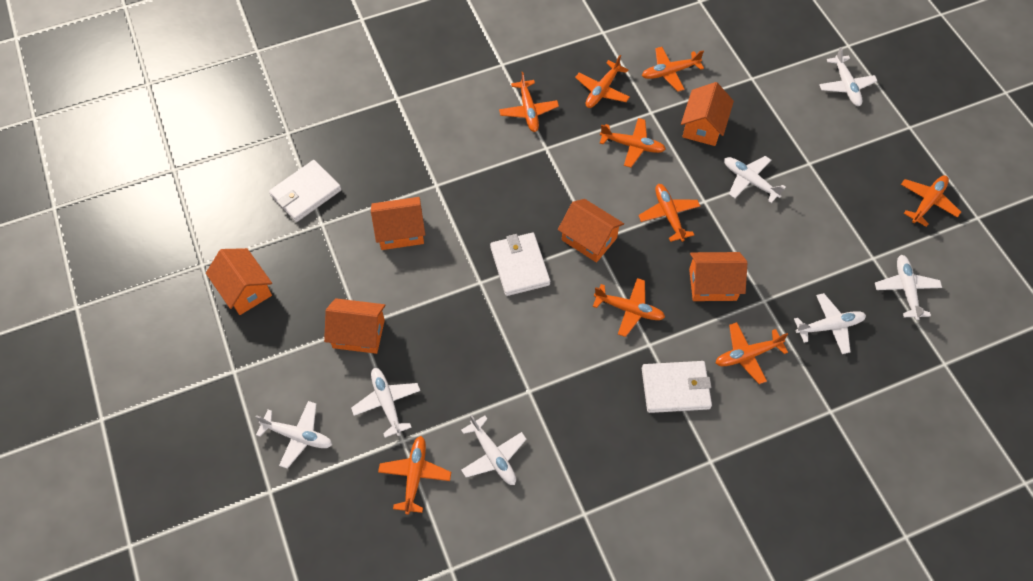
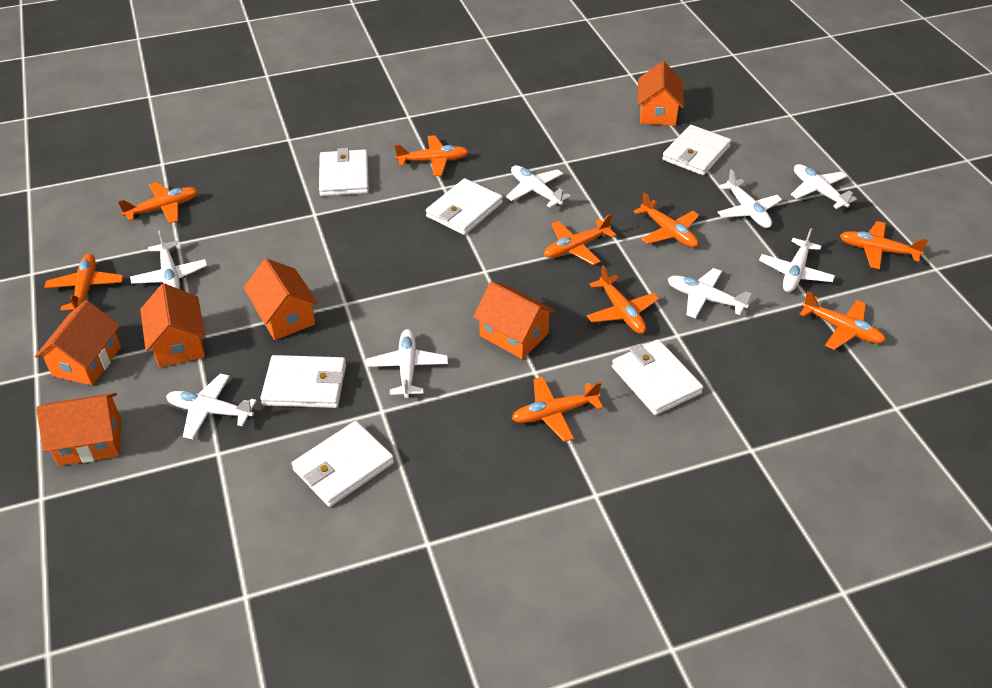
white plane: 7 -> 8
white wallet: 3 -> 6

